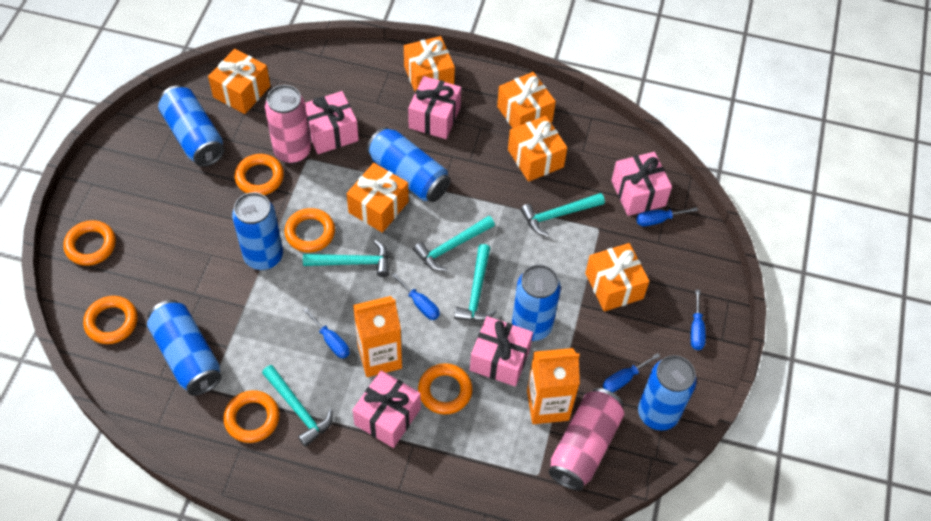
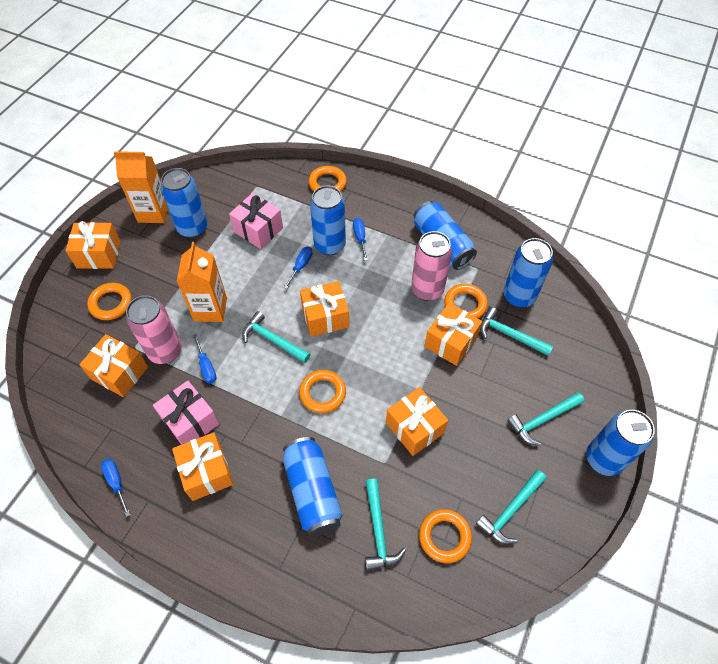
blue screwdriver: 5 -> 4
orange ring: 6 -> 5
pink gift: 5 -> 2

